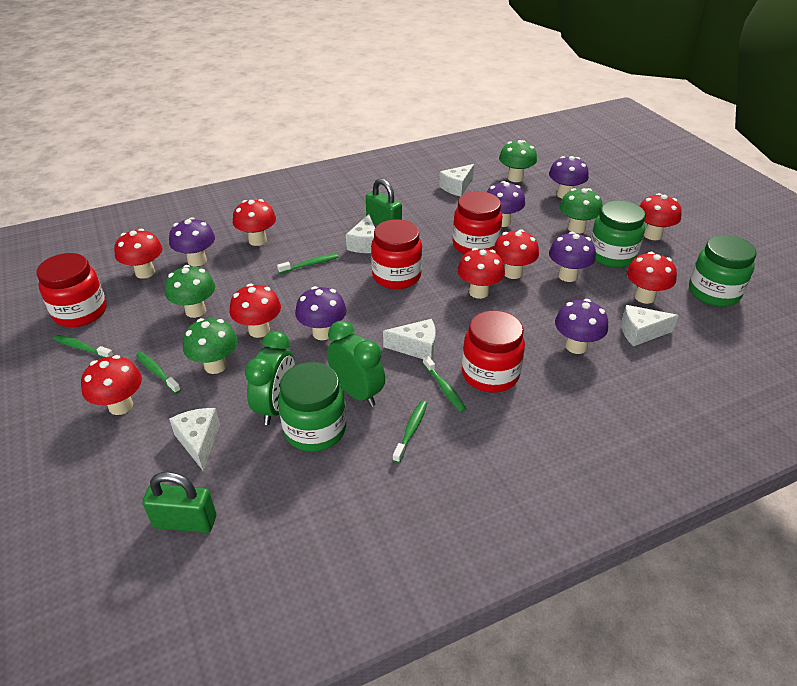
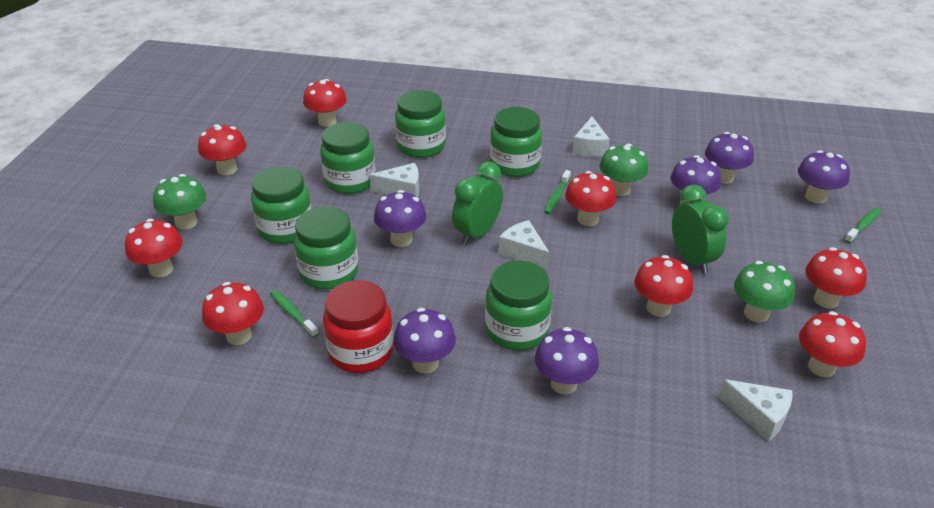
green jar: 3 -> 6
green mushroom: 4 -> 3
green padlock: 2 -> 0
green toothbrush: 5 -> 3
red jar: 4 -> 1
white cheese: 5 -> 4

